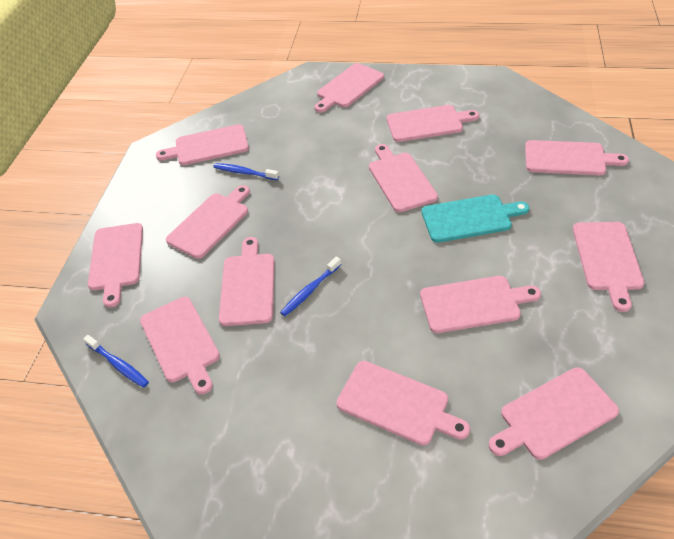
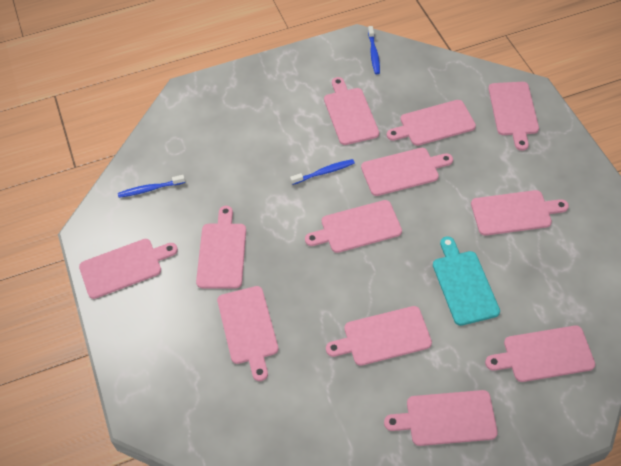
pink cutting board: 13 -> 12

